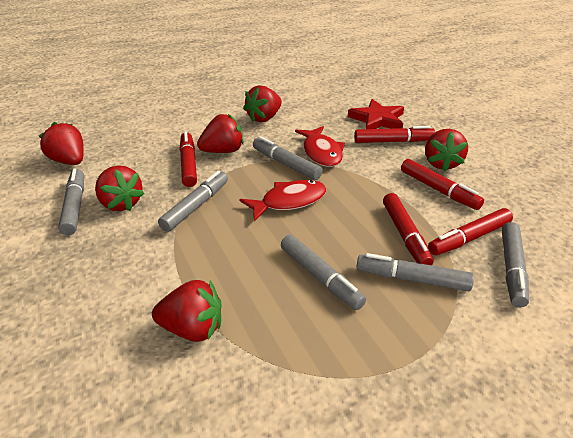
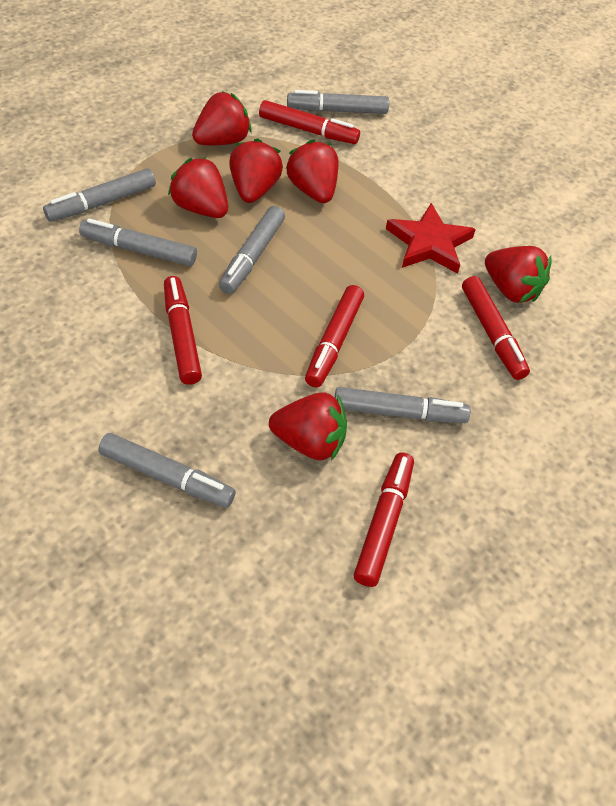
red fish: 2 -> 0

